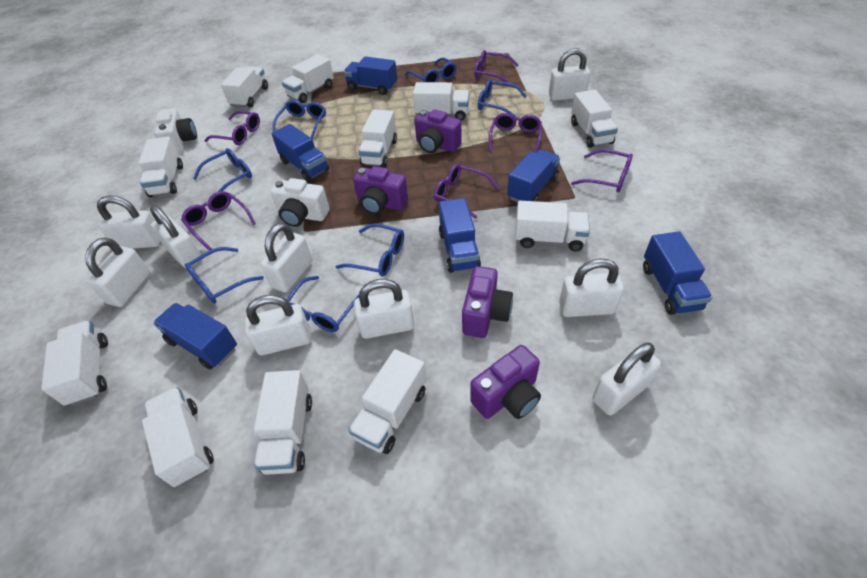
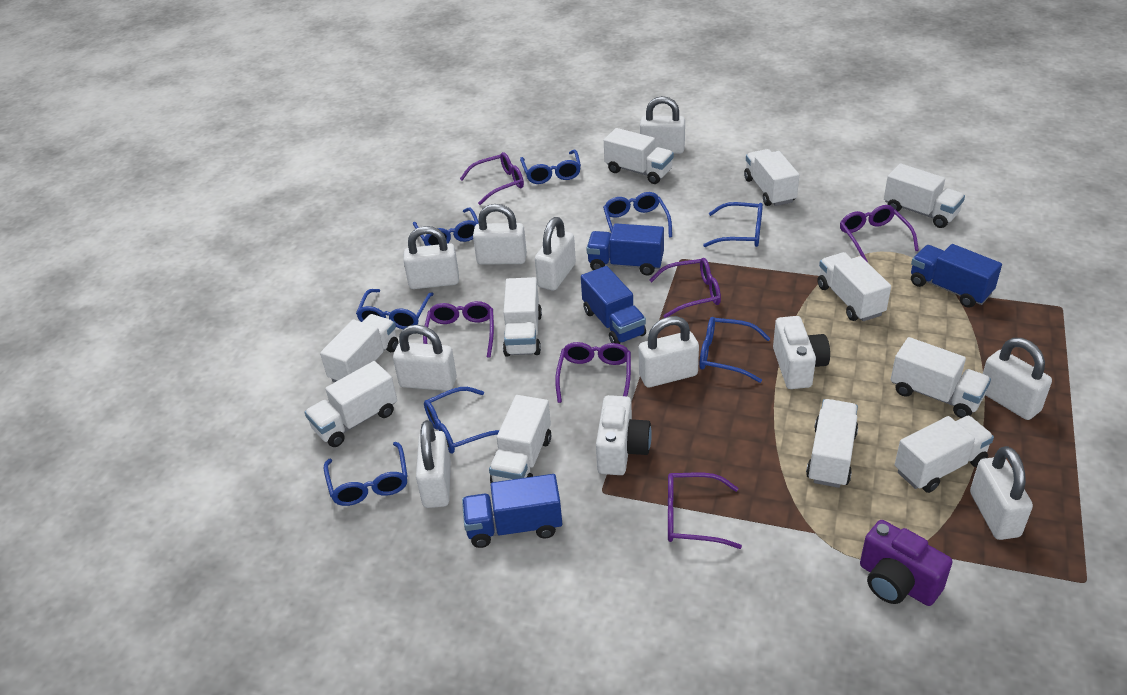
blue glasses: 7 -> 8
blue truck: 6 -> 4
purple camera: 4 -> 1

